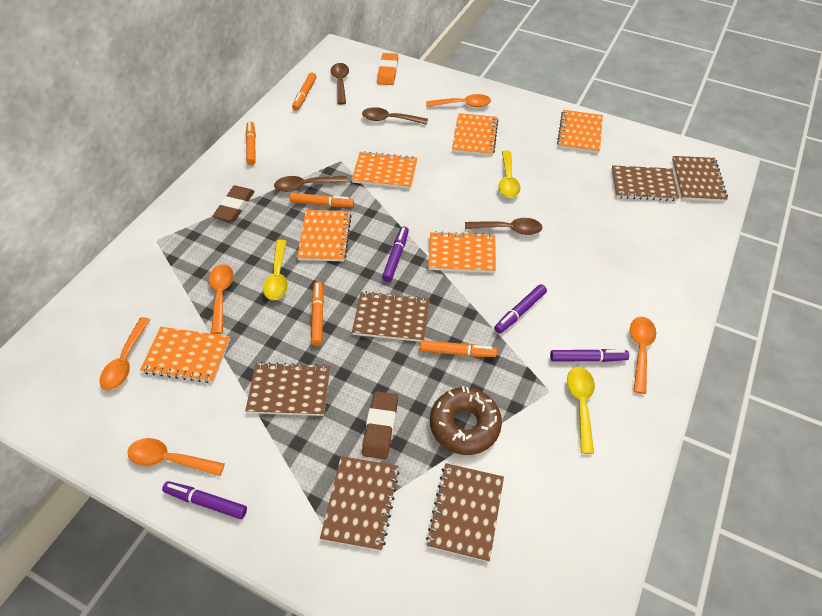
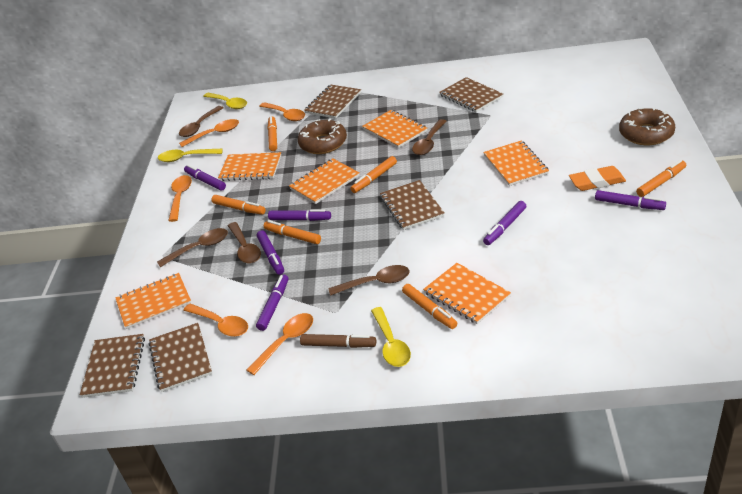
brown donut: 1 -> 2
brown eraser: 2 -> 0
brown marker: 0 -> 1
brown notebook: 6 -> 5
brown spoon: 4 -> 5
orange marker: 5 -> 6
purple marker: 4 -> 6

